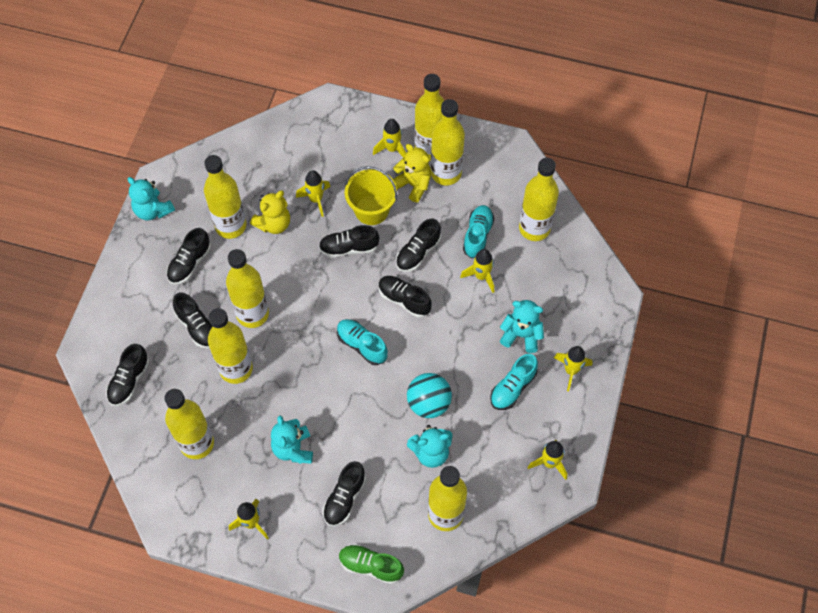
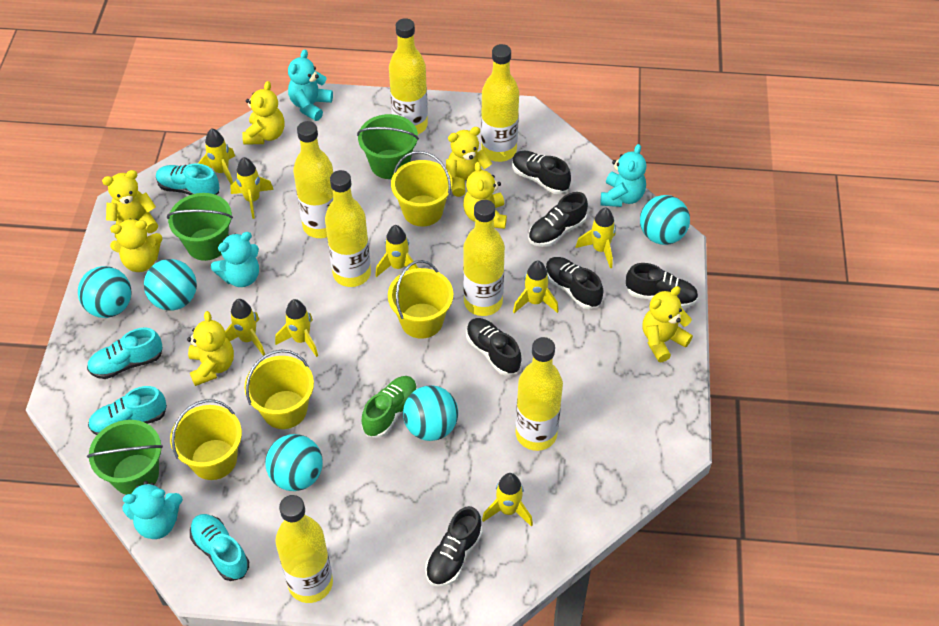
black shoe: 7 -> 6
green bucket: 0 -> 3
turquoise ball: 1 -> 5
turquoise shoe: 3 -> 4
yellow bottle: 8 -> 7
yellow bucket: 1 -> 4
yellow rocket: 6 -> 8
yellow teddy bear: 2 -> 7

